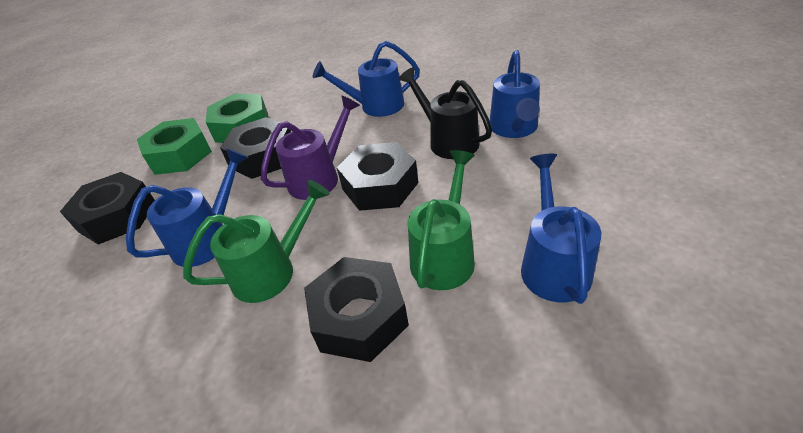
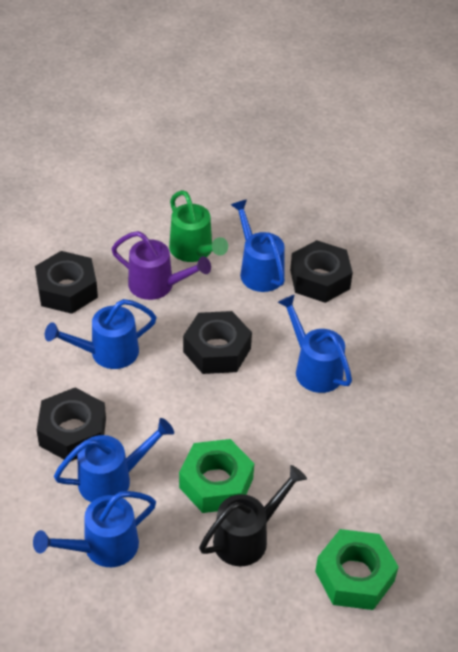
blue watering can: 4 -> 5
green watering can: 2 -> 1

